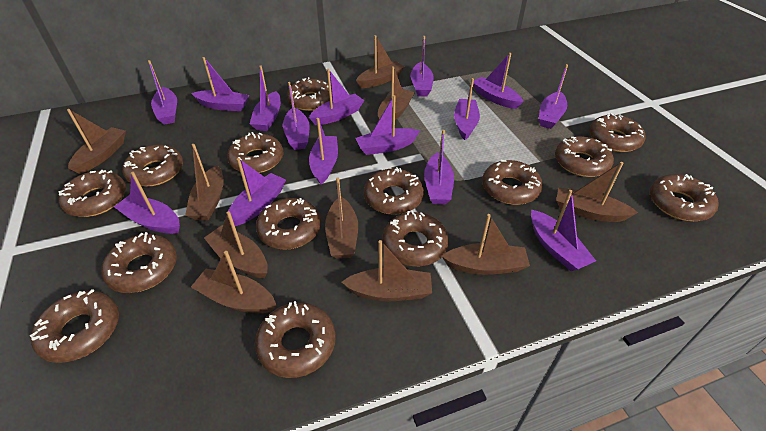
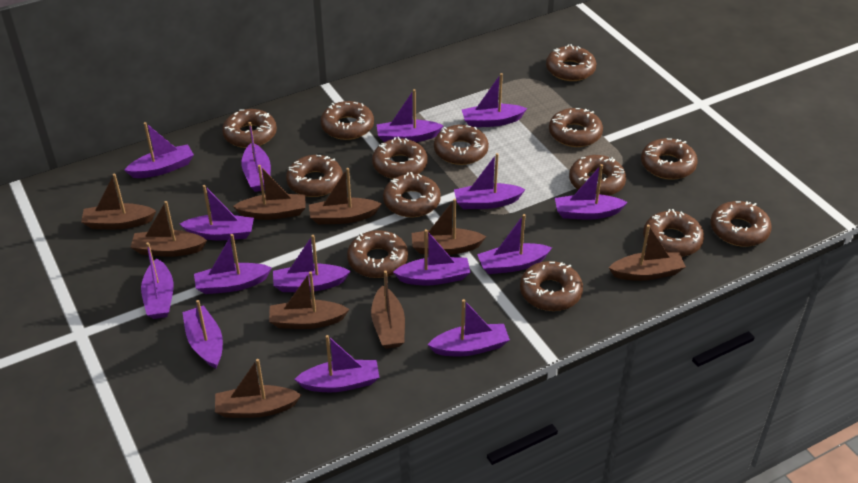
brown boat: 10 -> 9

